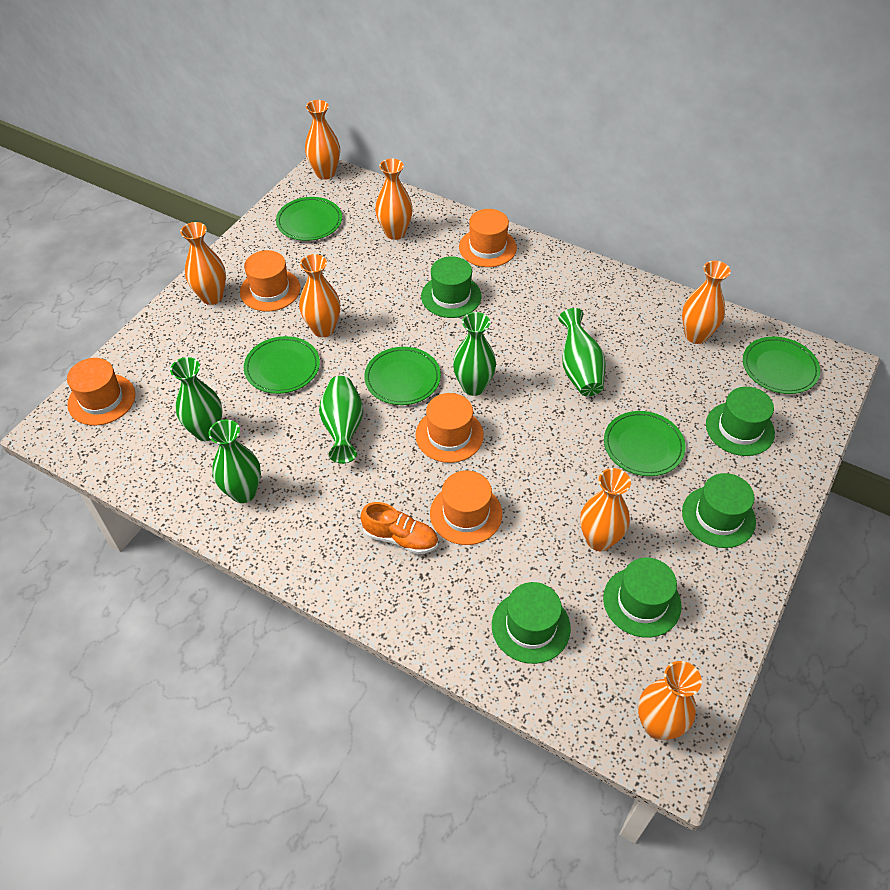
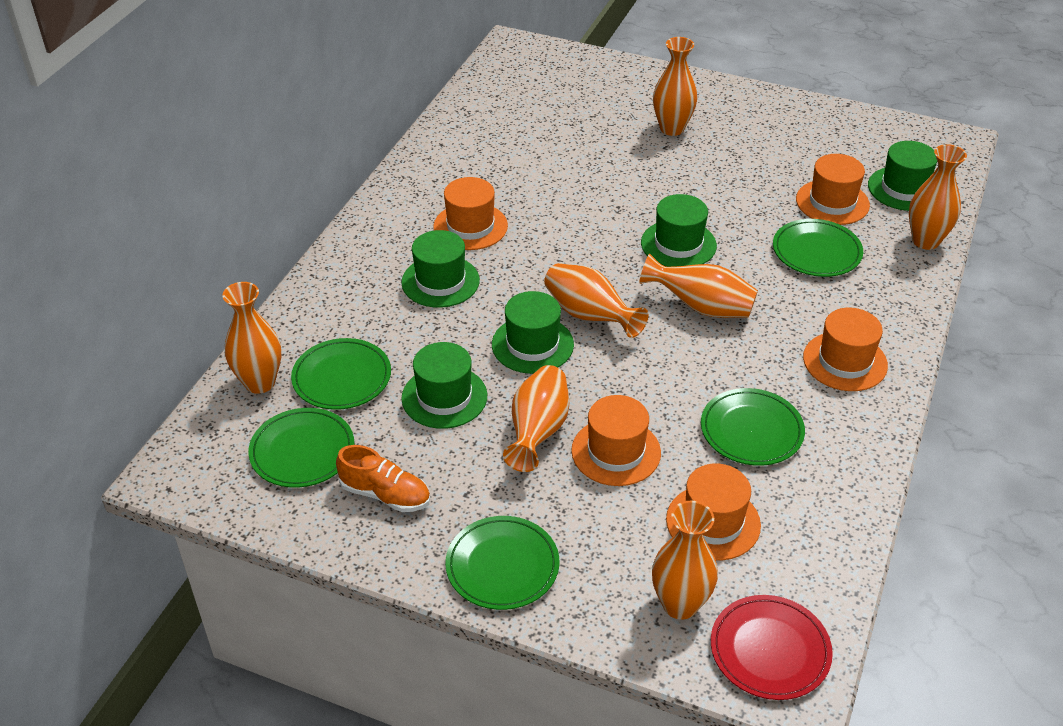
green vase: 5 -> 0
red plate: 0 -> 1

